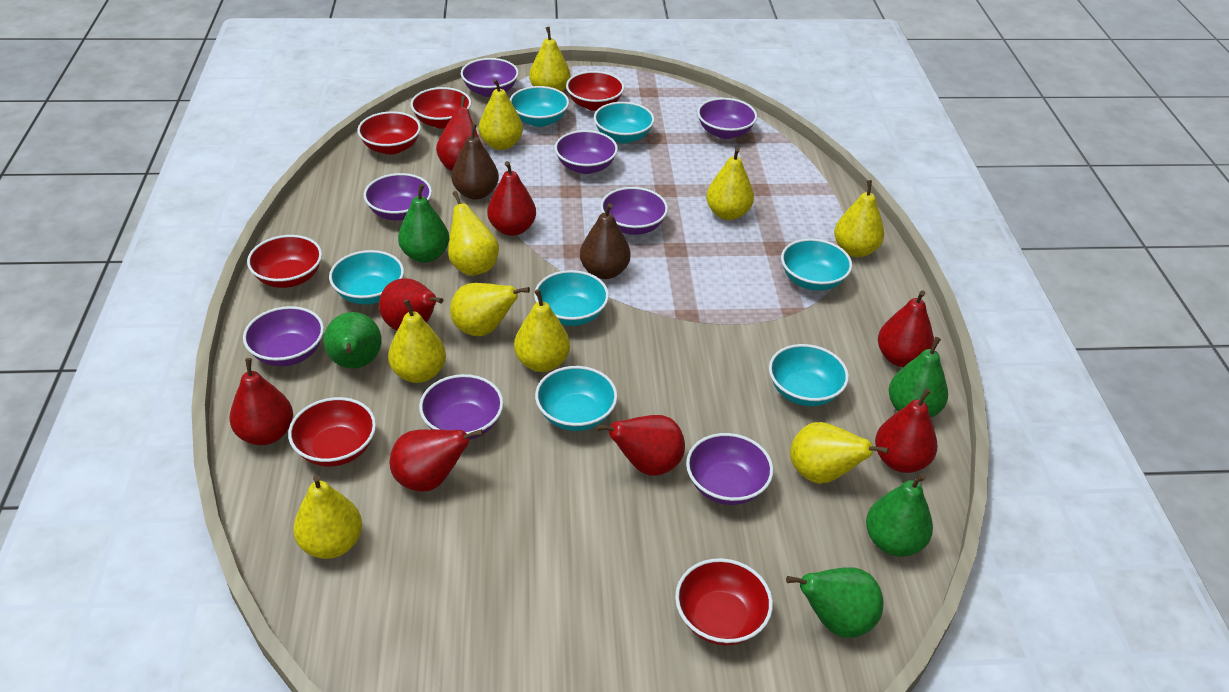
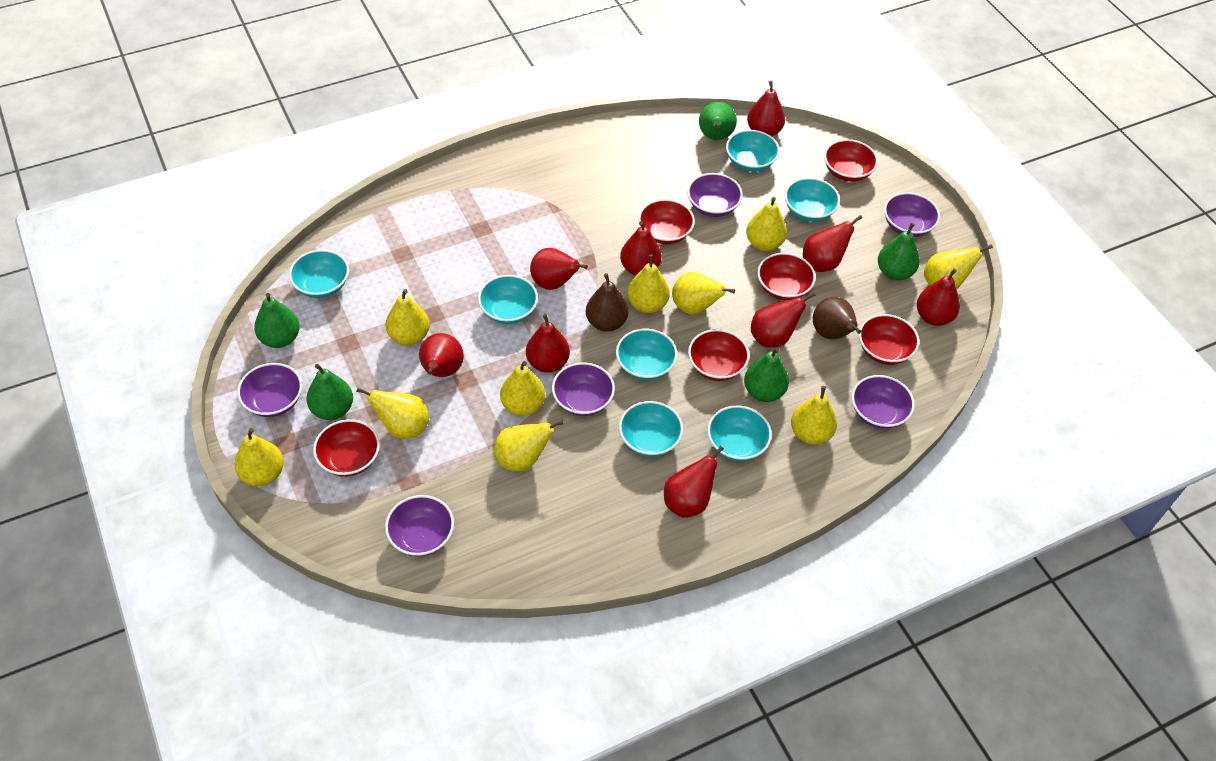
purple bowl: 8 -> 6
red pear: 8 -> 9

